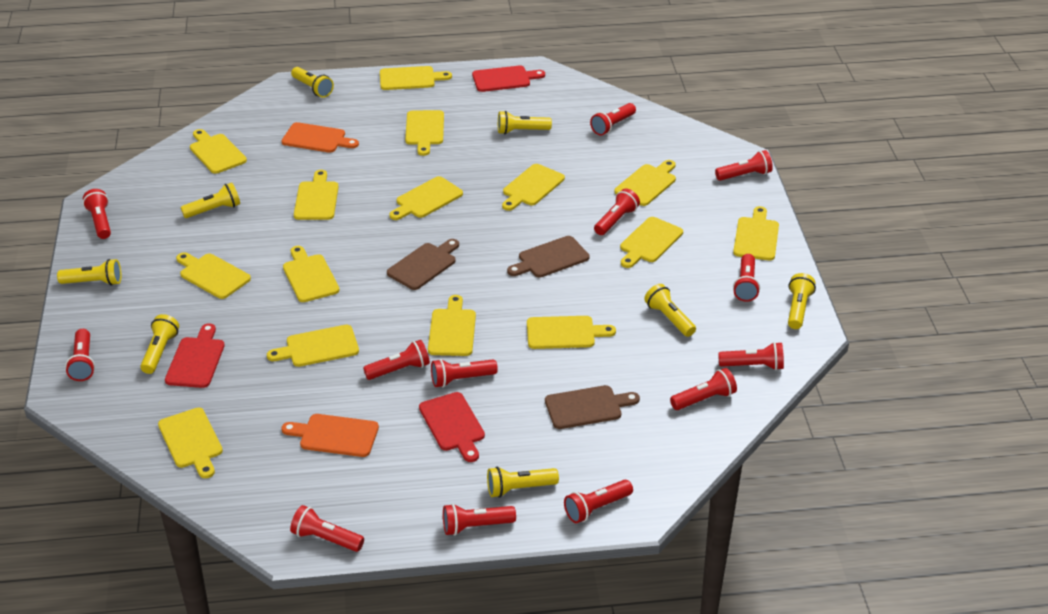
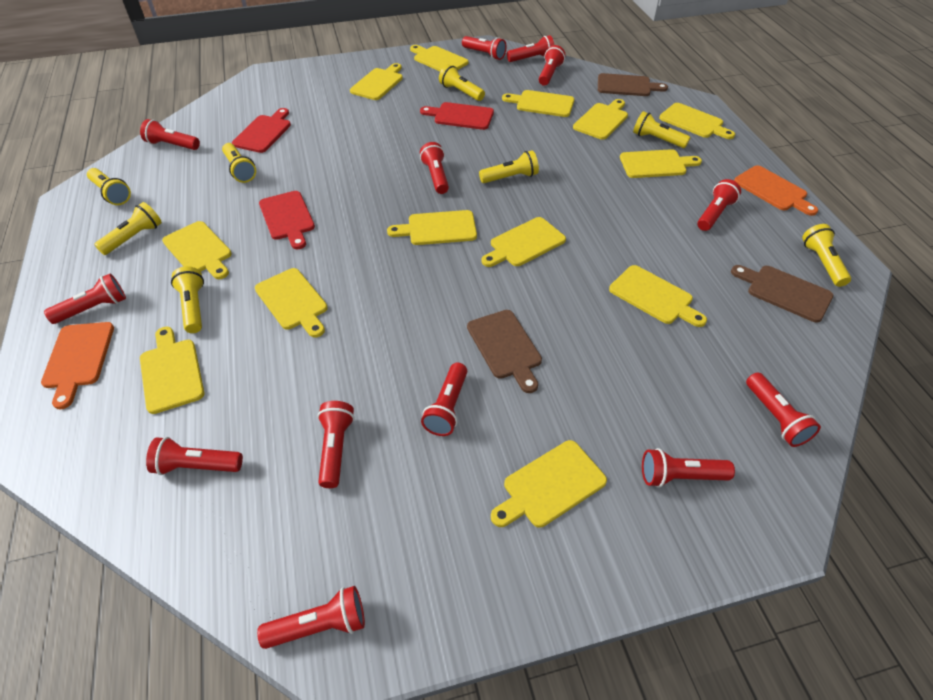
yellow cutting board: 15 -> 13

